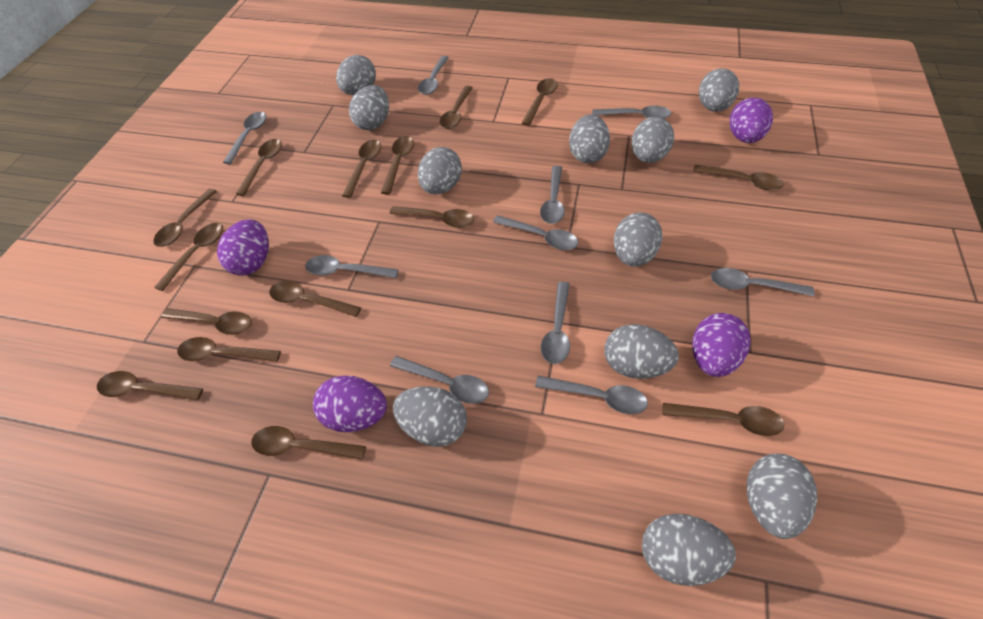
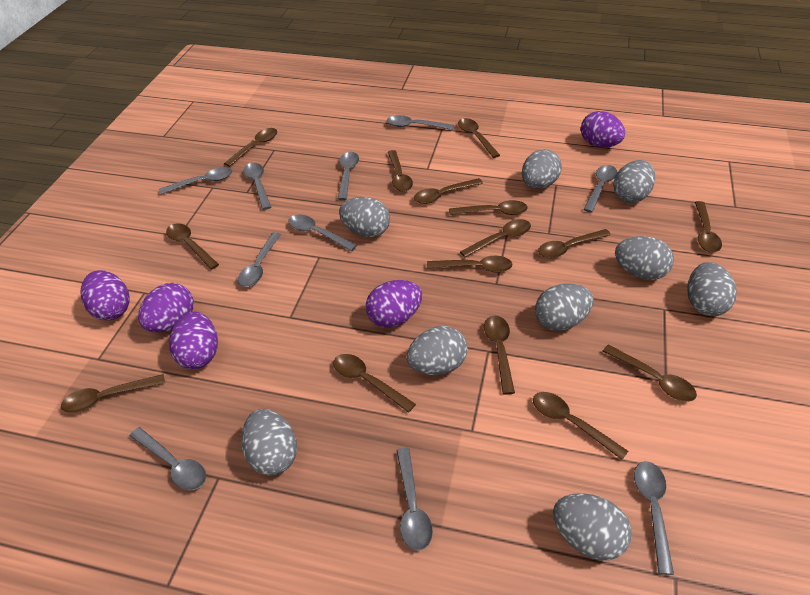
grey egg: 11 -> 9
purple egg: 4 -> 5

